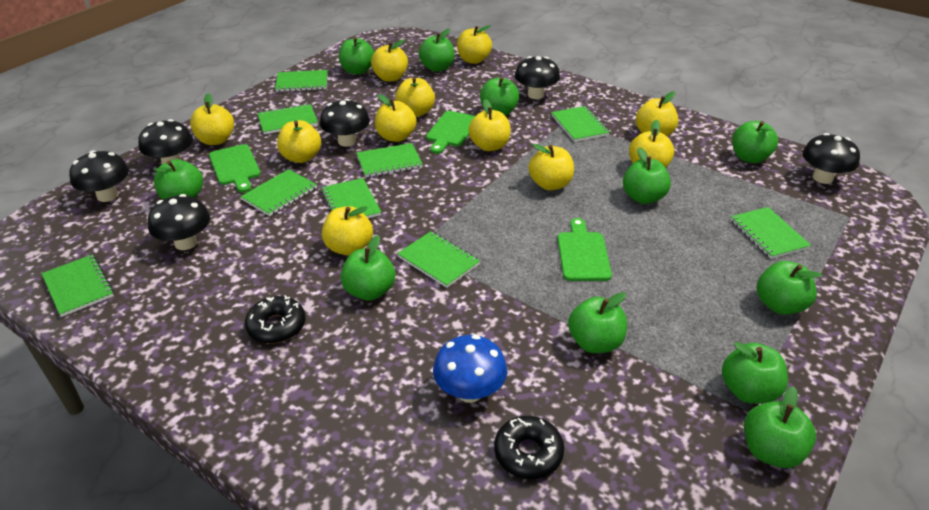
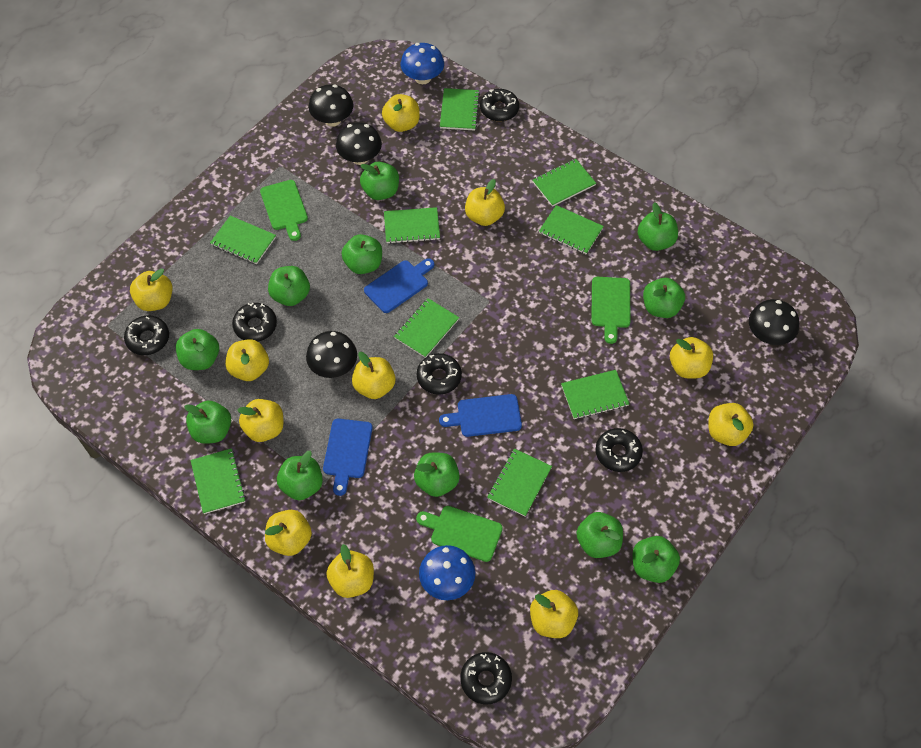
black donut: 2 -> 6
black mushroom: 6 -> 4
blue cutting board: 0 -> 3
blue mushroom: 1 -> 2

